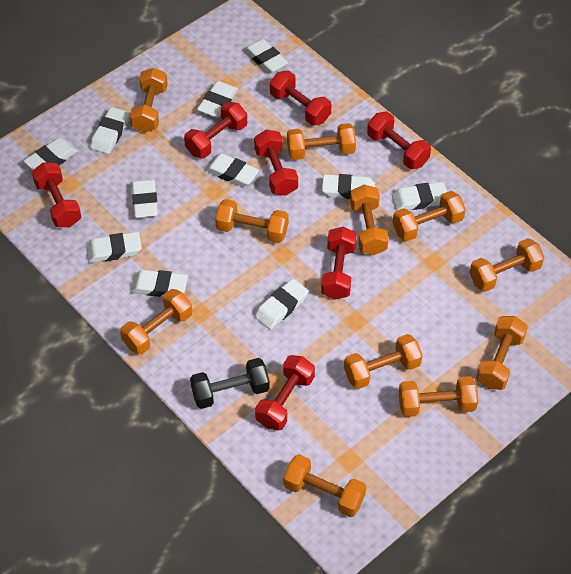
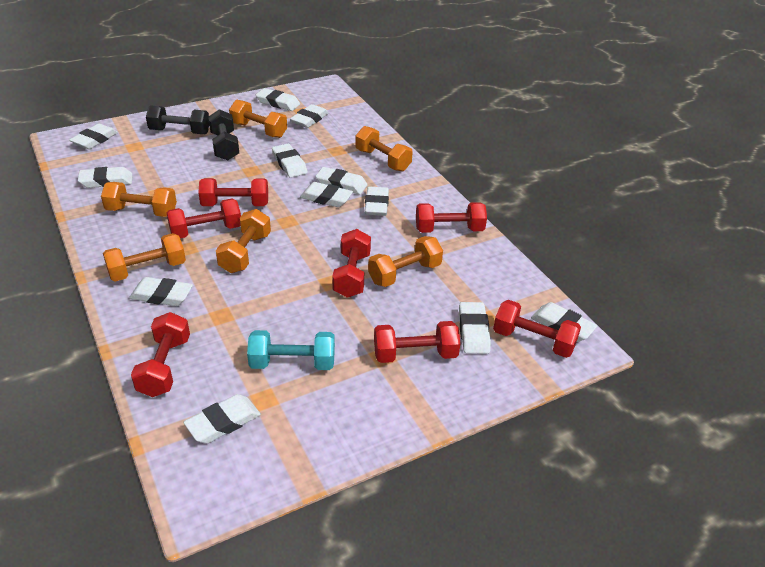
black dumbbell: 1 -> 2
orange dumbbell: 11 -> 6
turquoise dumbbell: 0 -> 1
white eraser: 11 -> 12

